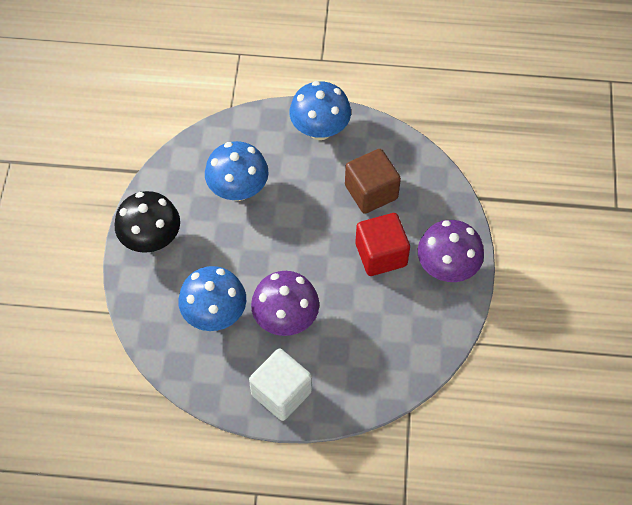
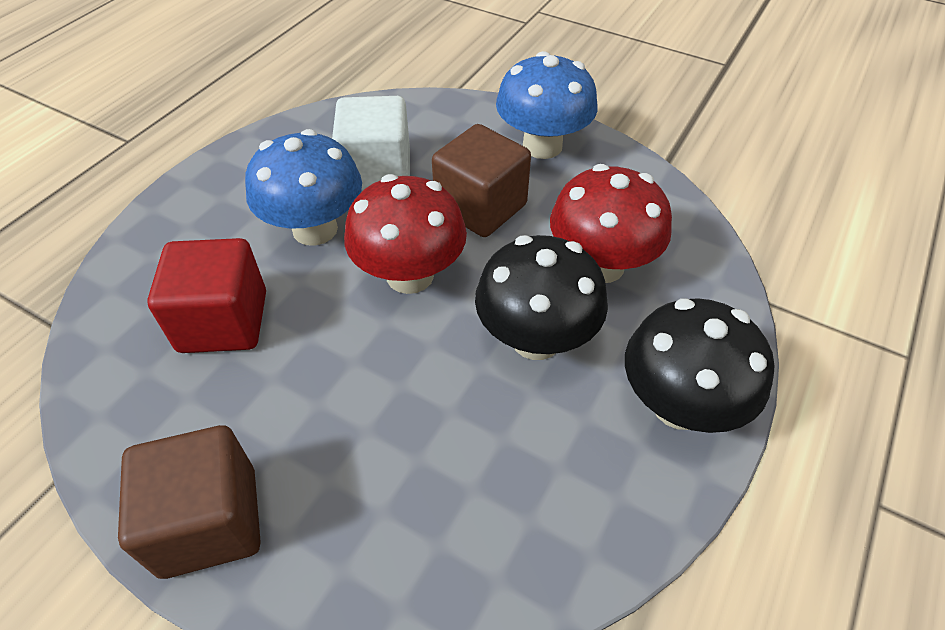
black mushroom: 1 -> 2
blue mushroom: 3 -> 2
brown cube: 1 -> 2
purple mushroom: 2 -> 0
red mushroom: 0 -> 2

